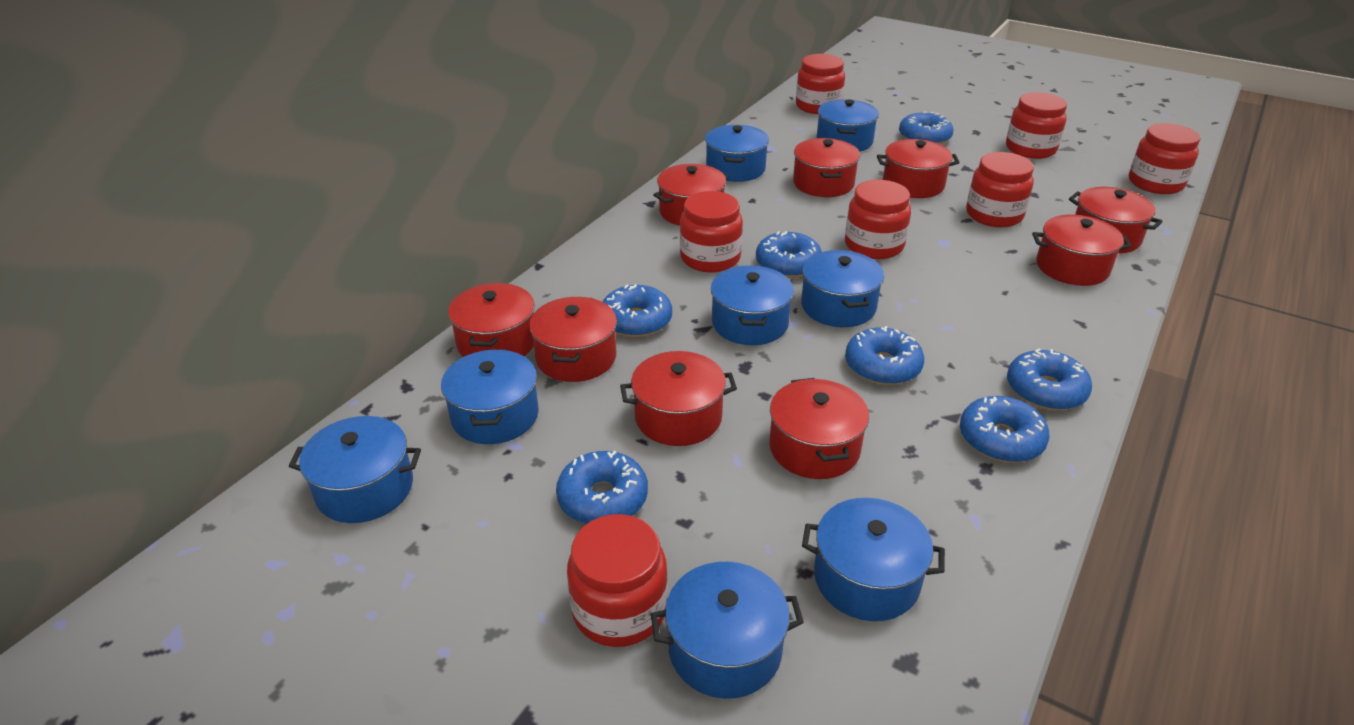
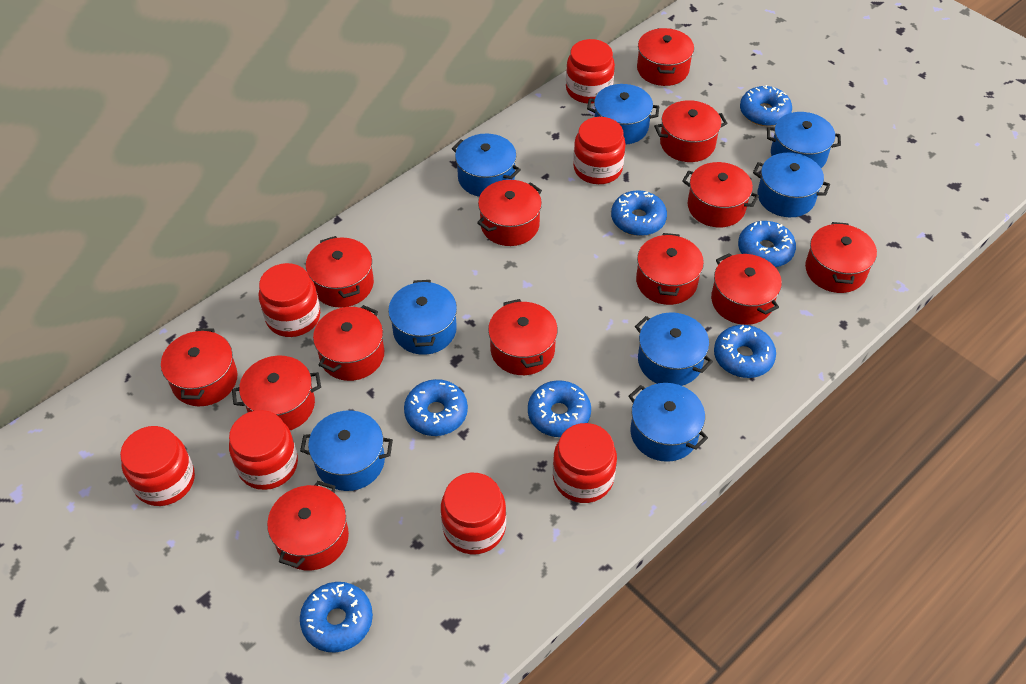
red pot: 9 -> 13

